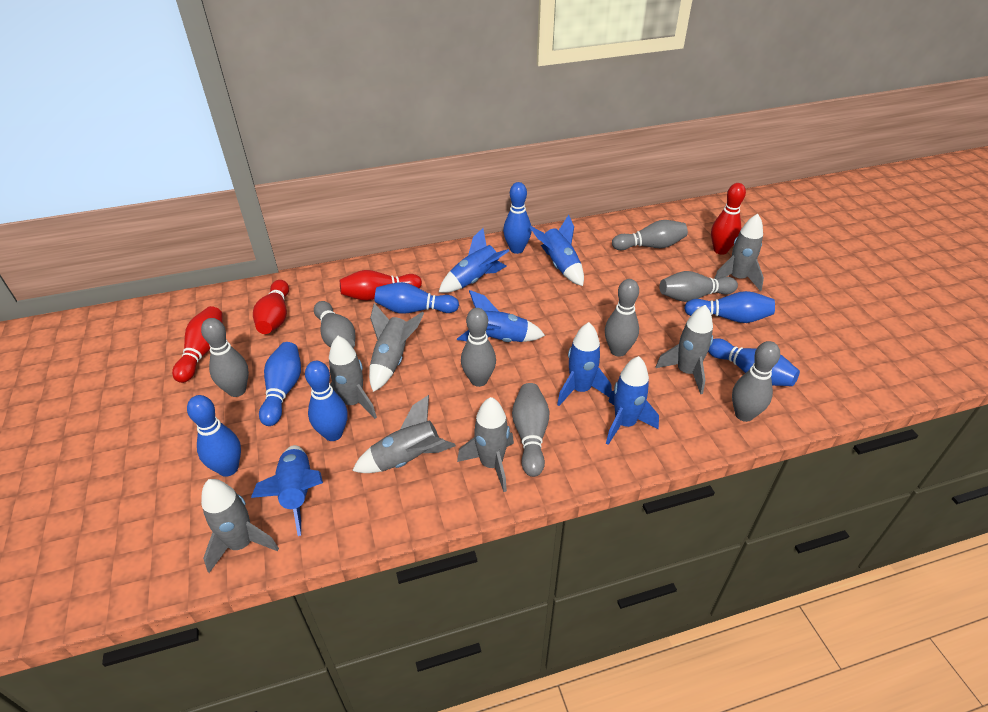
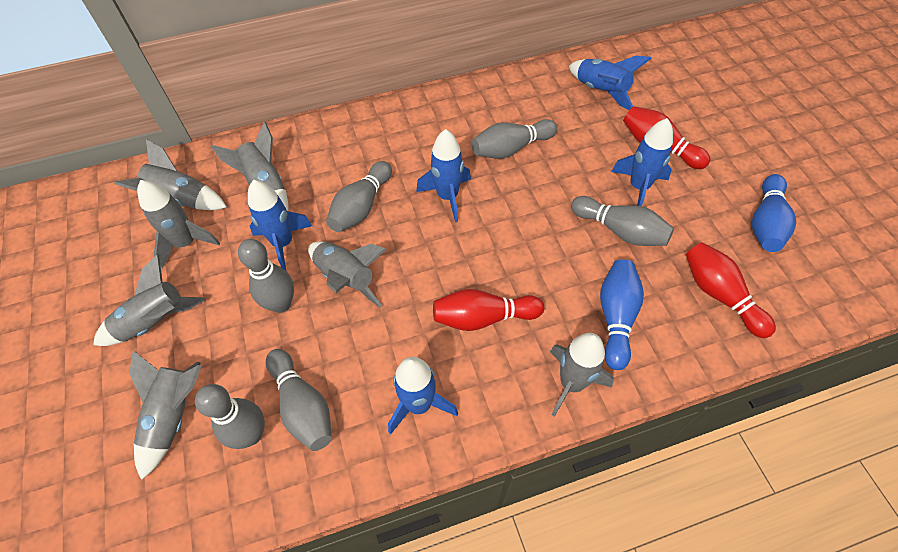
blue bowling pin: 7 -> 2
blue rocket: 6 -> 5
grey bowling pin: 8 -> 6
red bowling pin: 4 -> 3

